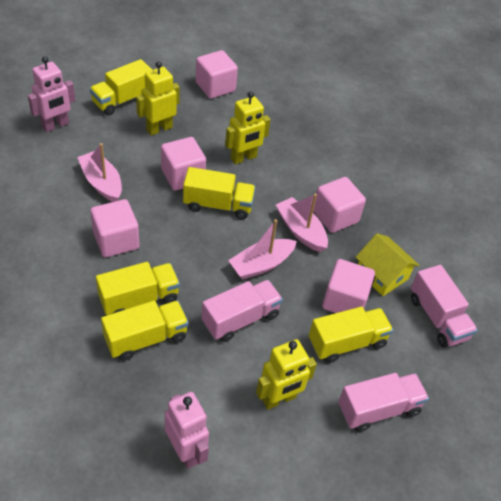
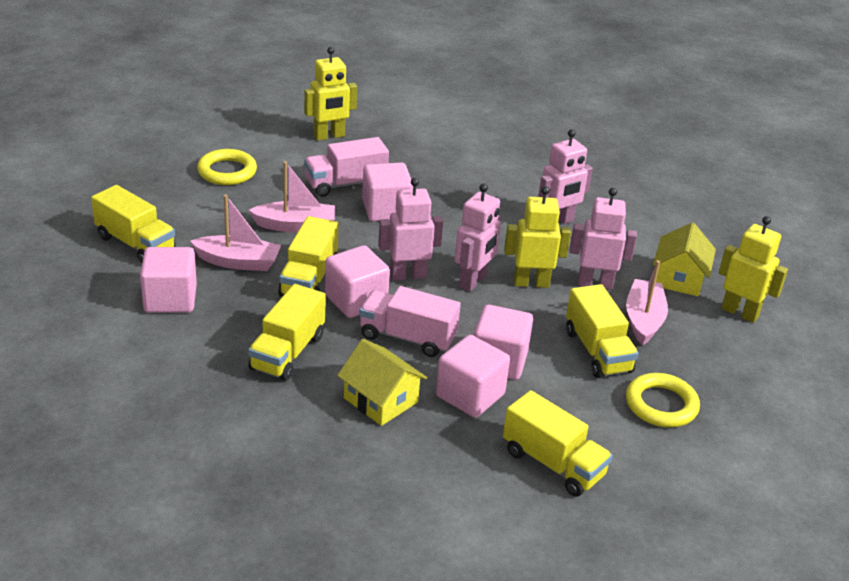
pink robot: 2 -> 4
pink truck: 3 -> 2
yellow house: 1 -> 2
yellow ring: 0 -> 2

